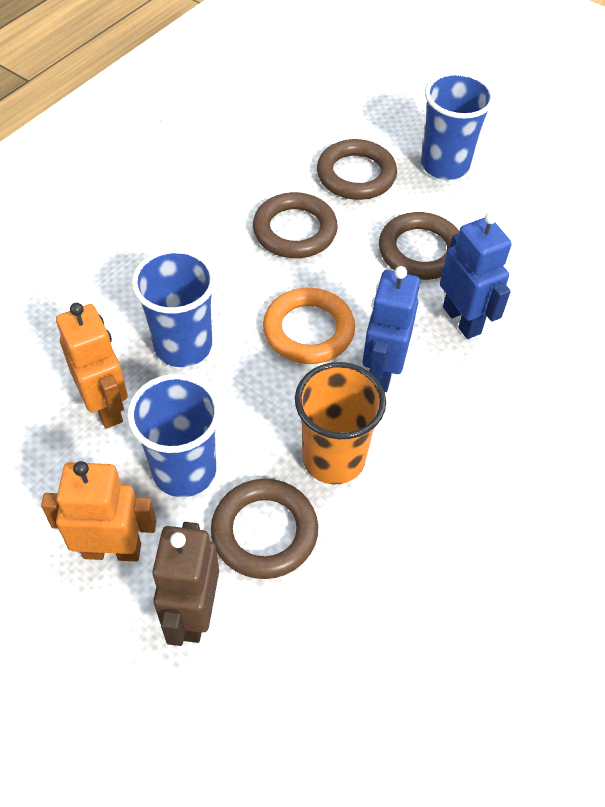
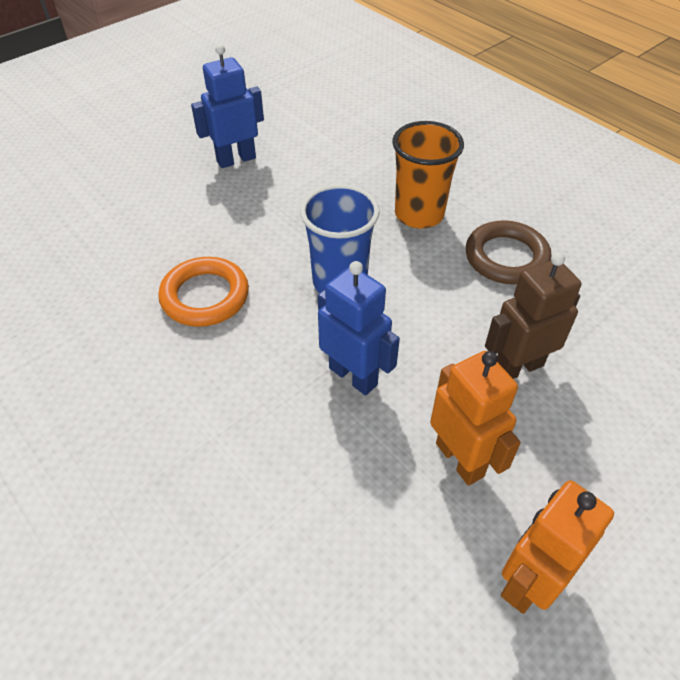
blue cup: 3 -> 1
brown ring: 4 -> 1

